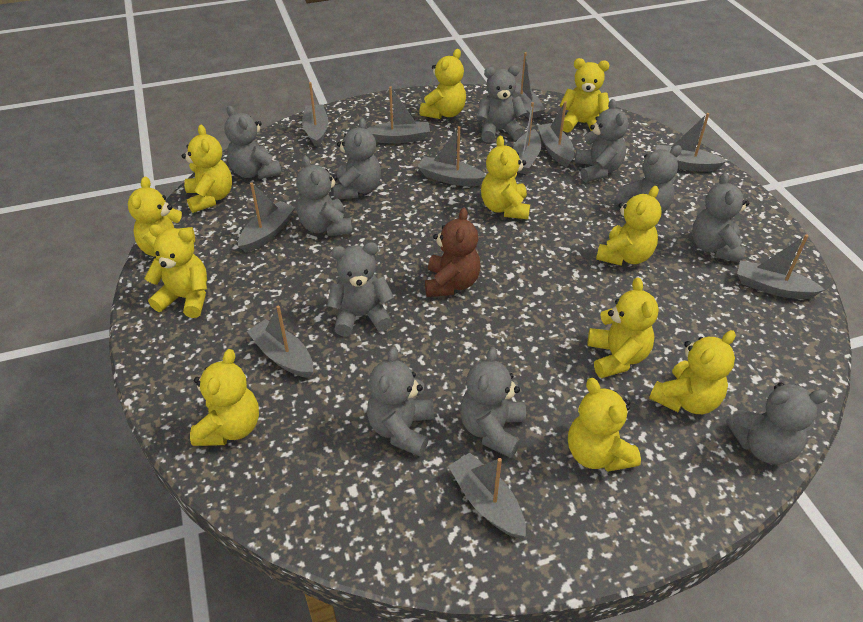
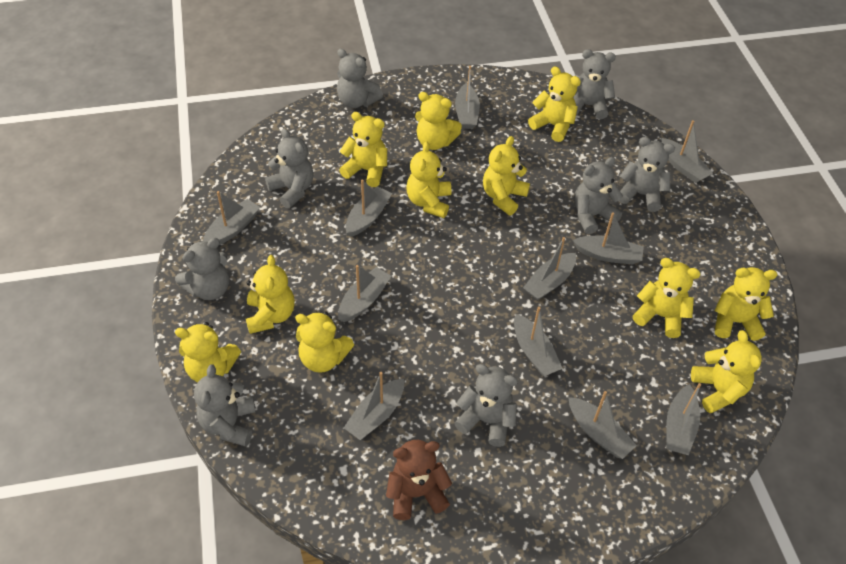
grey teddy bear: 11 -> 8

